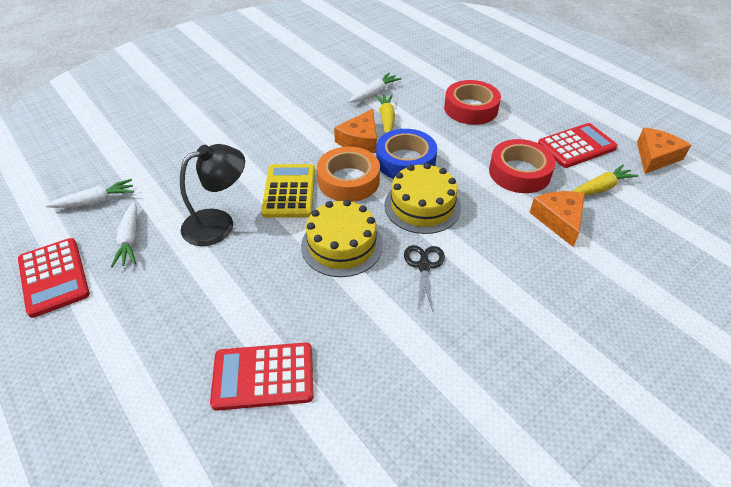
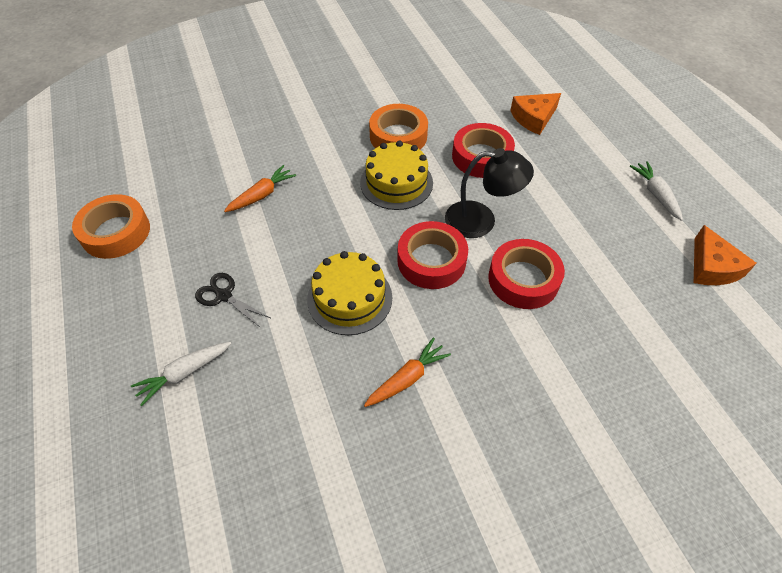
blue tape: 1 -> 0
orange carrot: 0 -> 2
orange cheese: 3 -> 2
orange tape: 1 -> 2
red calculator: 3 -> 0
red tape: 2 -> 3
white carrot: 3 -> 2
yellow calculator: 1 -> 0
yellow carrot: 2 -> 0

